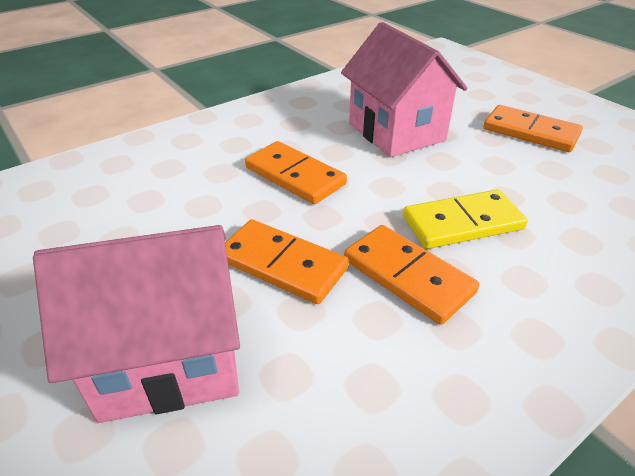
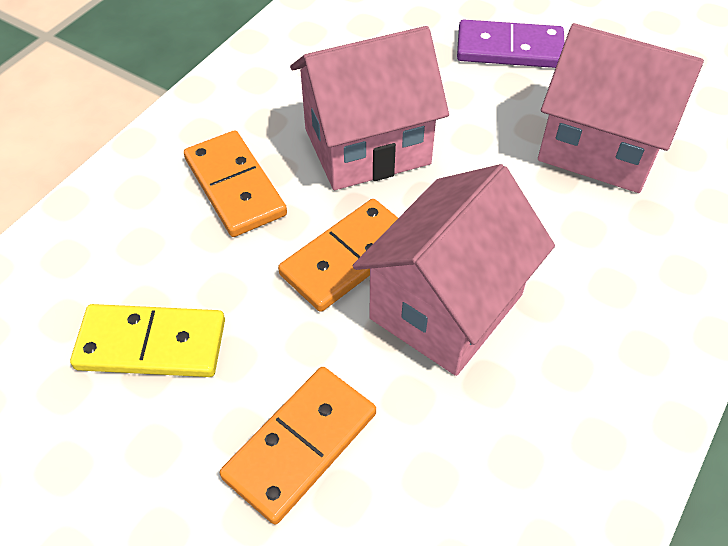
orange domino: 4 -> 3
pink house: 2 -> 3
purple domino: 0 -> 1

